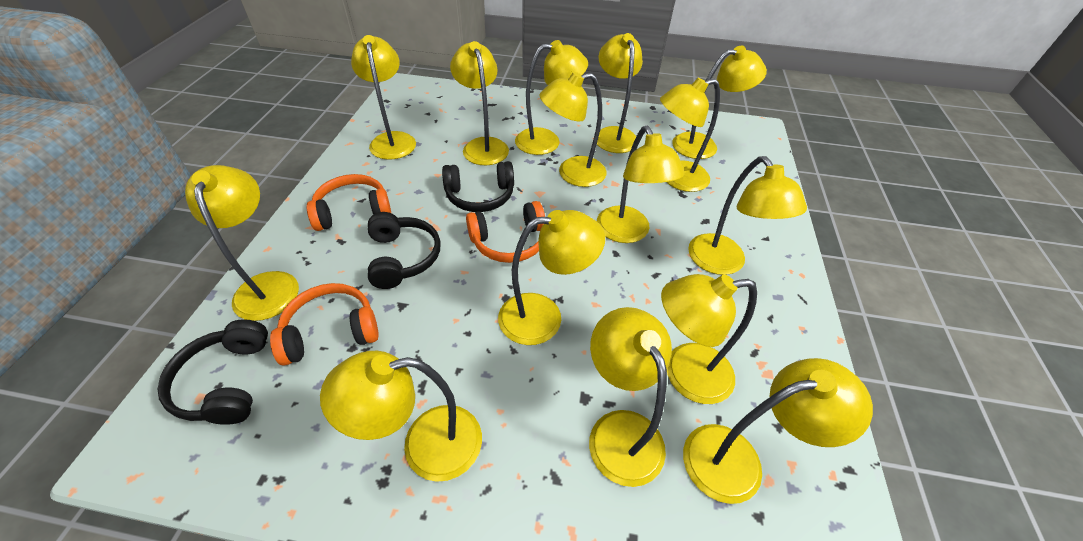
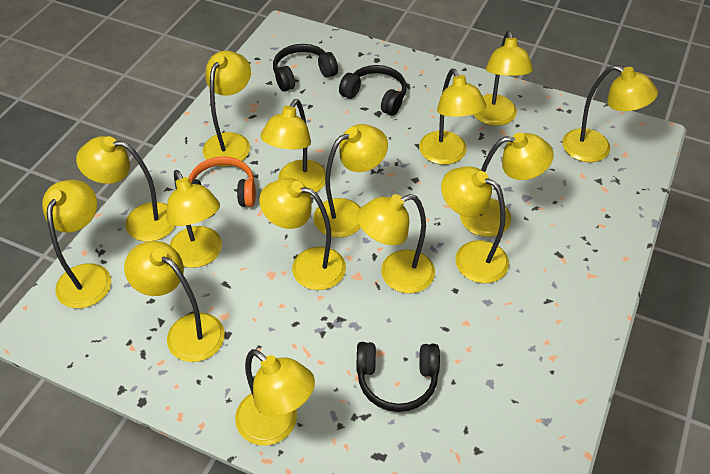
orange headphones: 3 -> 1

